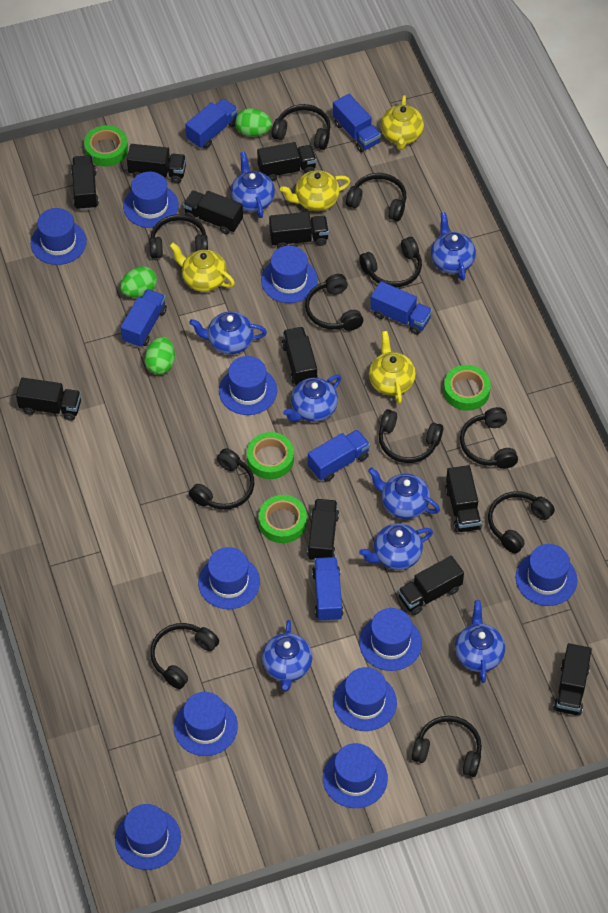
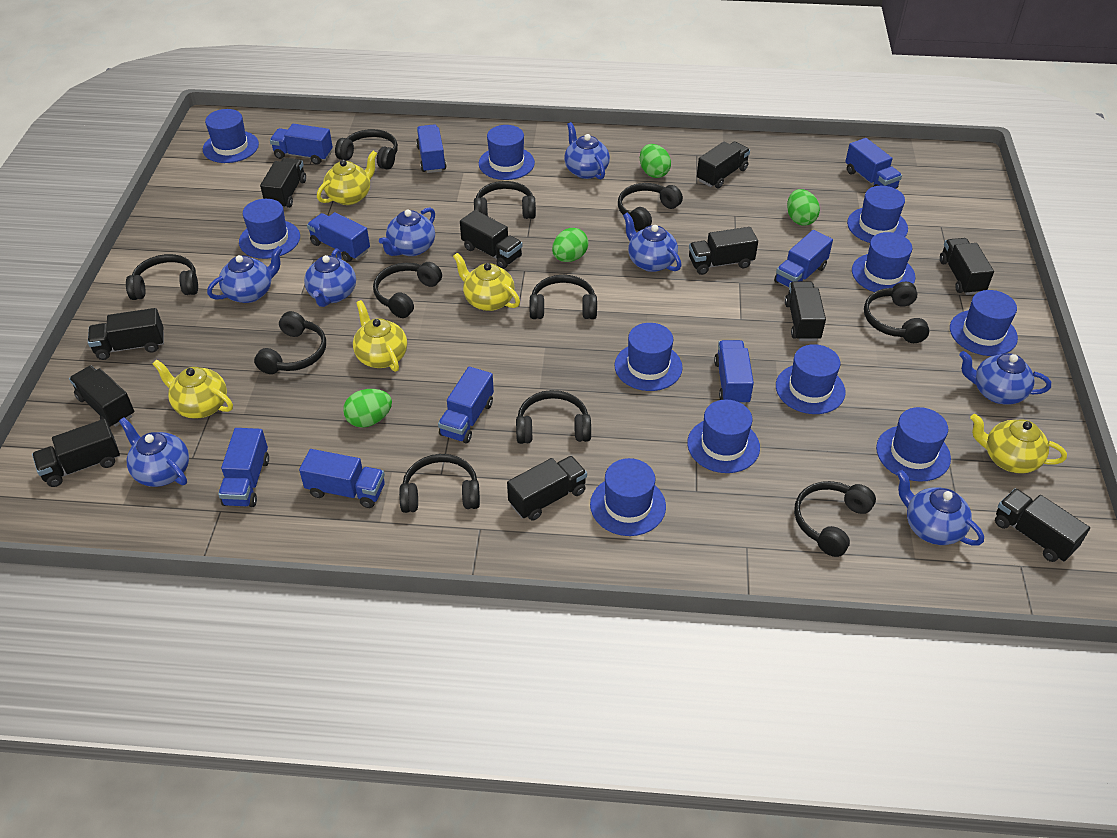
blue truck: 6 -> 9
green egg: 3 -> 4
green tape: 4 -> 0
yellow teapot: 4 -> 5

